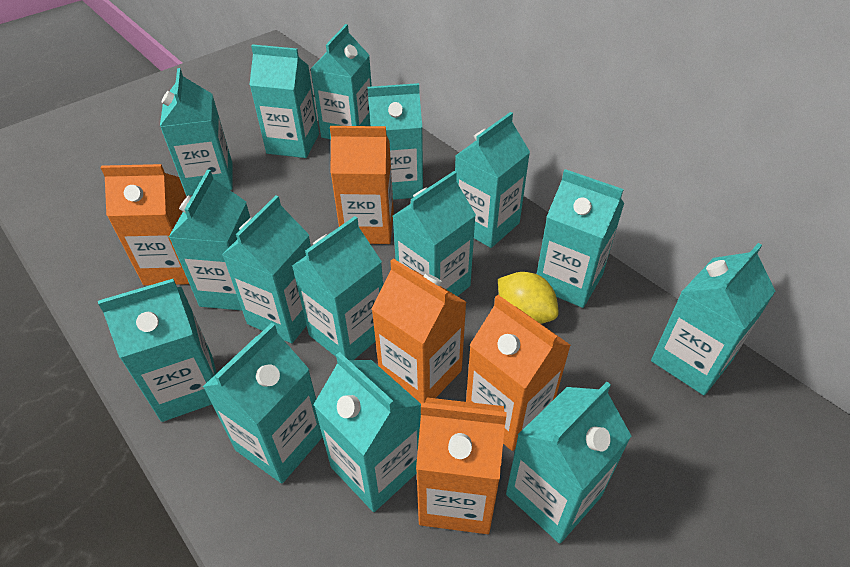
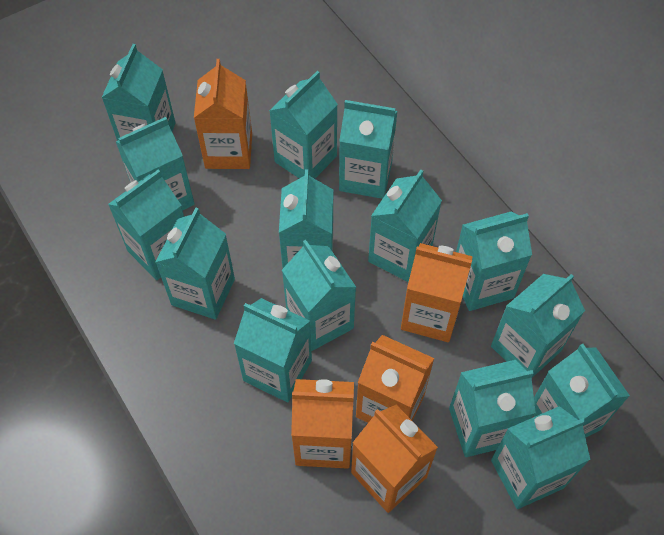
yellow lemon: 1 -> 0

